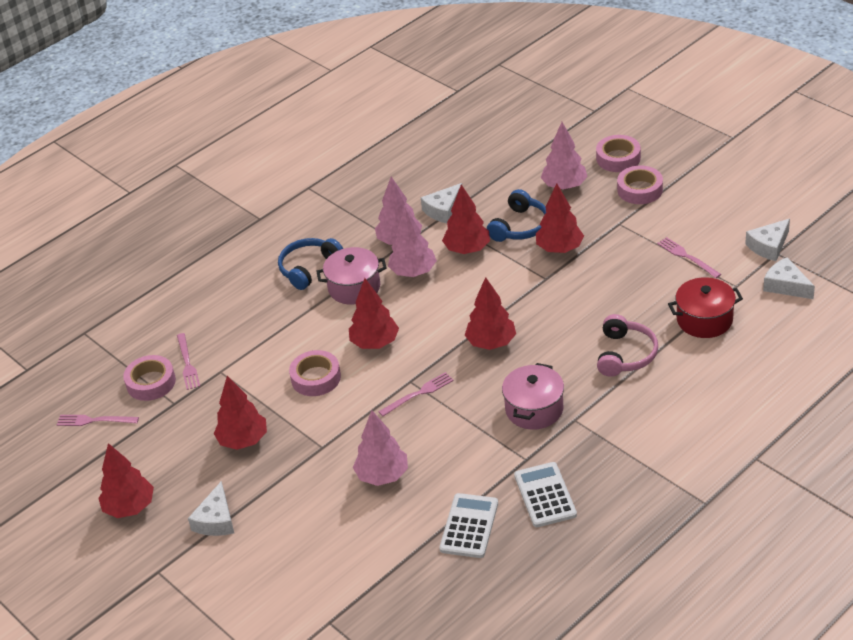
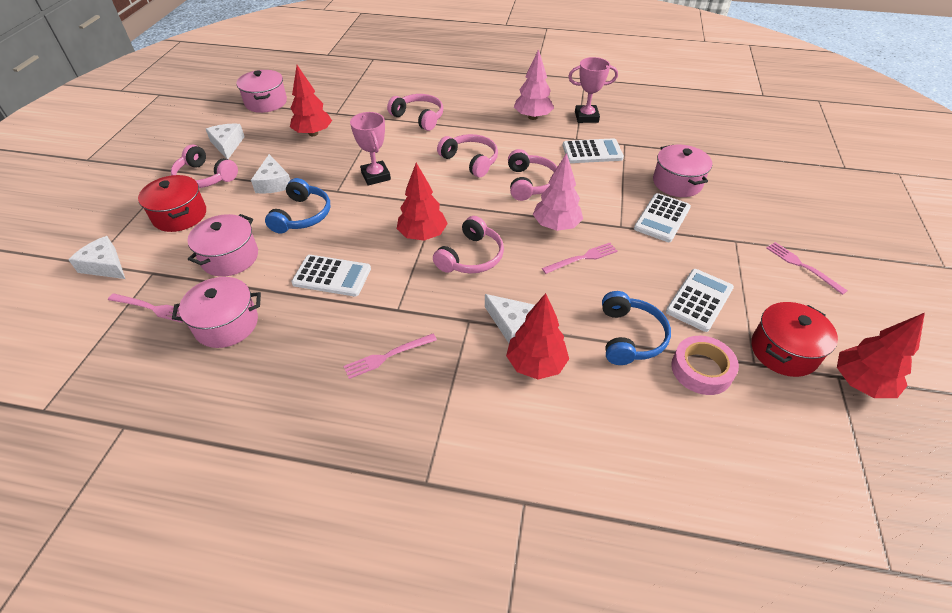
pink headphones: 1 -> 5
pink pot: 2 -> 4
pink tape: 4 -> 1
pink tree: 4 -> 2
pink trophy: 0 -> 2
red pot: 1 -> 2
red tree: 6 -> 4
white calculator: 2 -> 4

